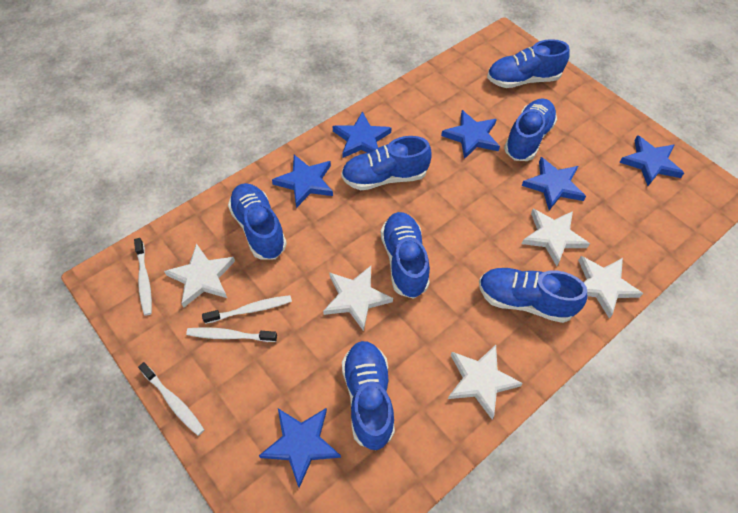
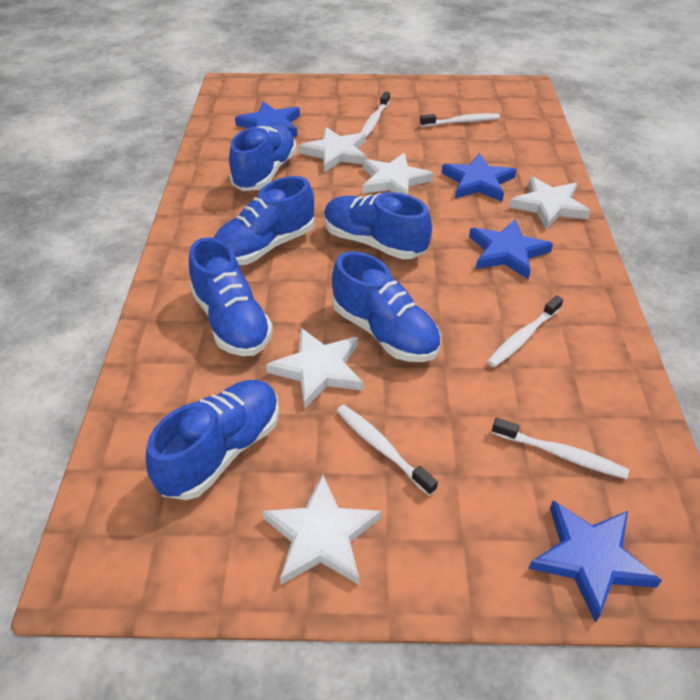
blue shoe: 7 -> 6
blue star: 6 -> 4
white toothbrush: 4 -> 5

